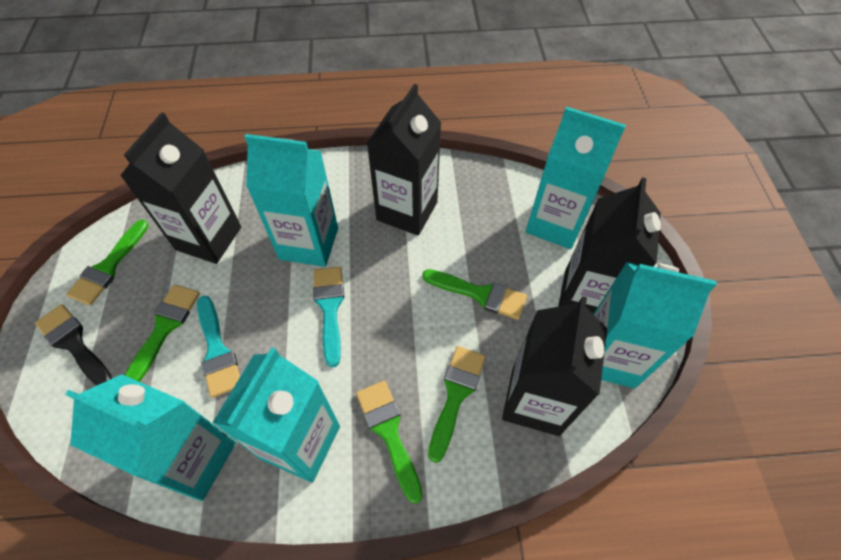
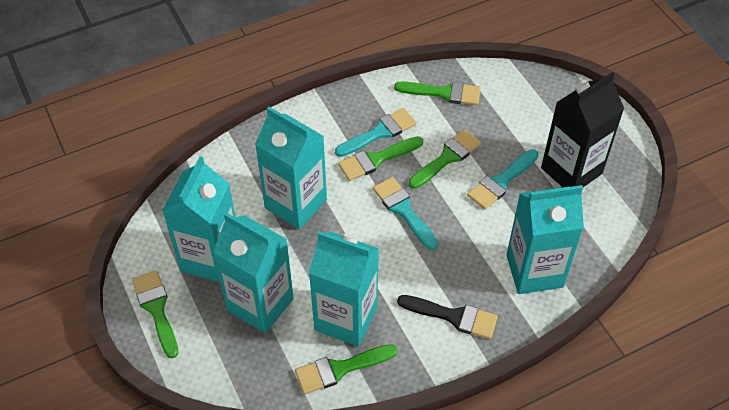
black carton: 4 -> 1
turquoise brush: 2 -> 3

